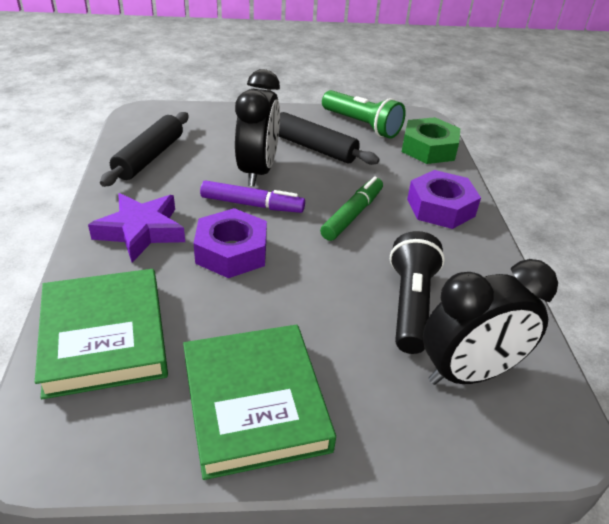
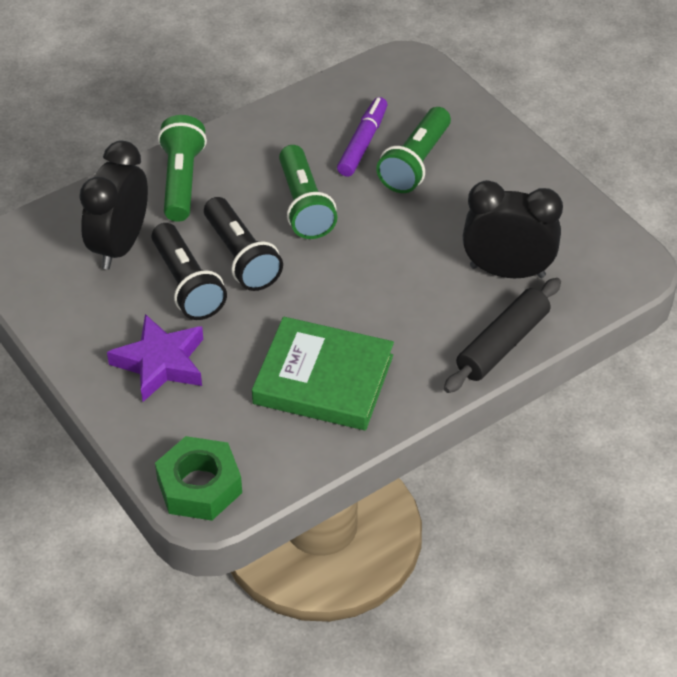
black flashlight: 1 -> 2
black rolling pin: 2 -> 1
green book: 2 -> 1
green flashlight: 1 -> 3
green marker: 1 -> 0
purple nut: 2 -> 0

